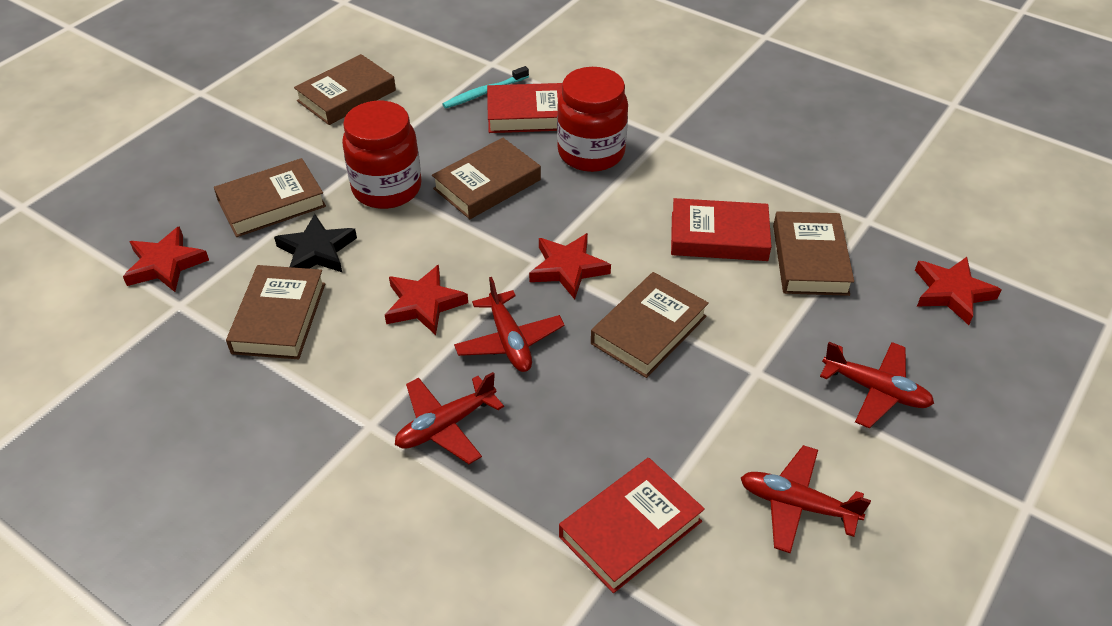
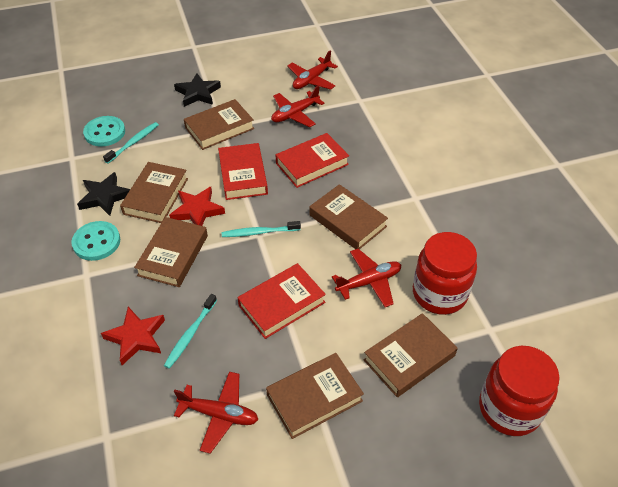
black star: 1 -> 2
red star: 4 -> 2
turquoise button: 0 -> 2
turquoise toothbrush: 1 -> 3

